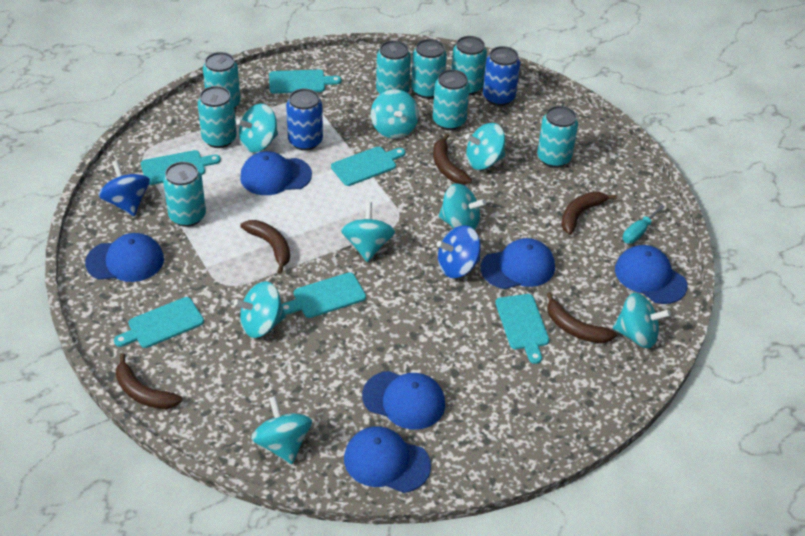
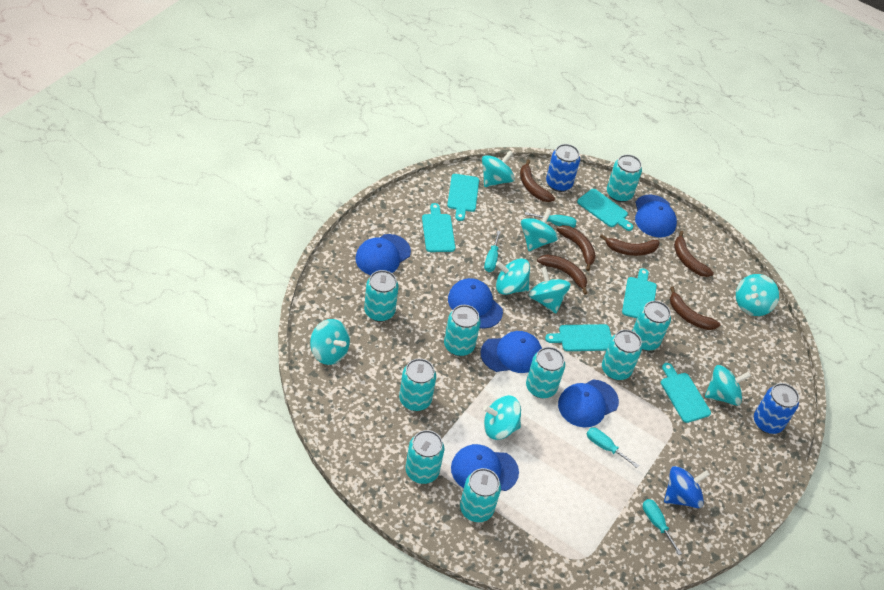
blue spinning top: 2 -> 1
brown banana: 5 -> 6
turquoise can: 8 -> 9
turquoise screwdriver: 1 -> 4

